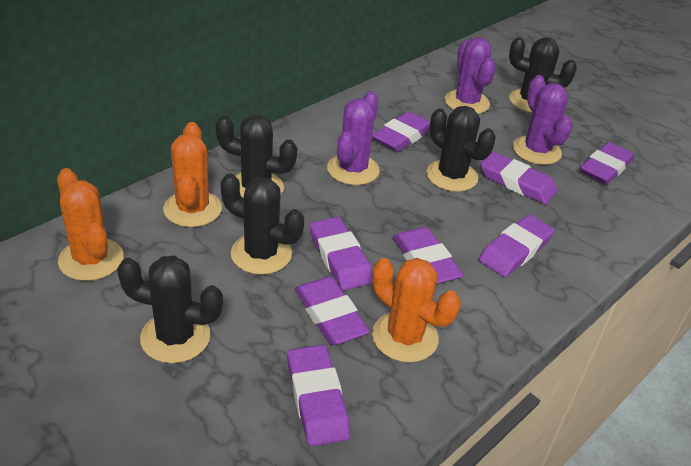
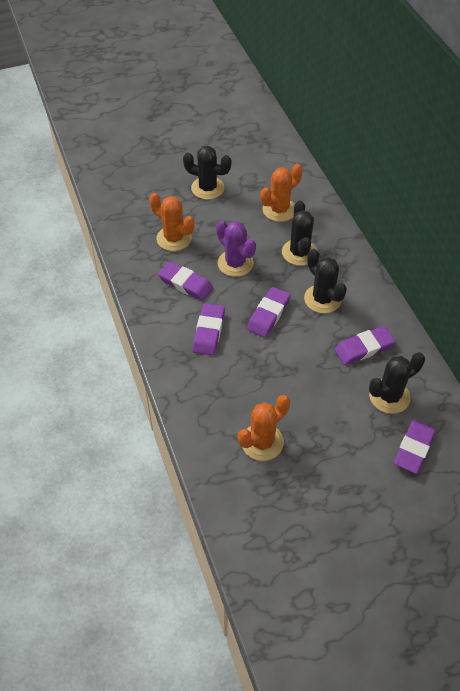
black cactus: 5 -> 4
purple cactus: 3 -> 1
purple eraser: 8 -> 5

